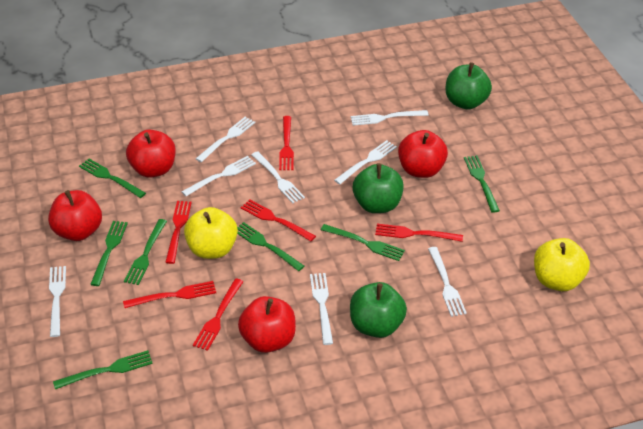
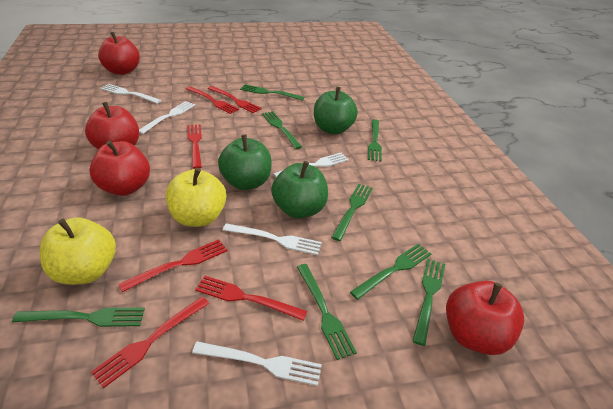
green fork: 7 -> 8
white fork: 8 -> 5

